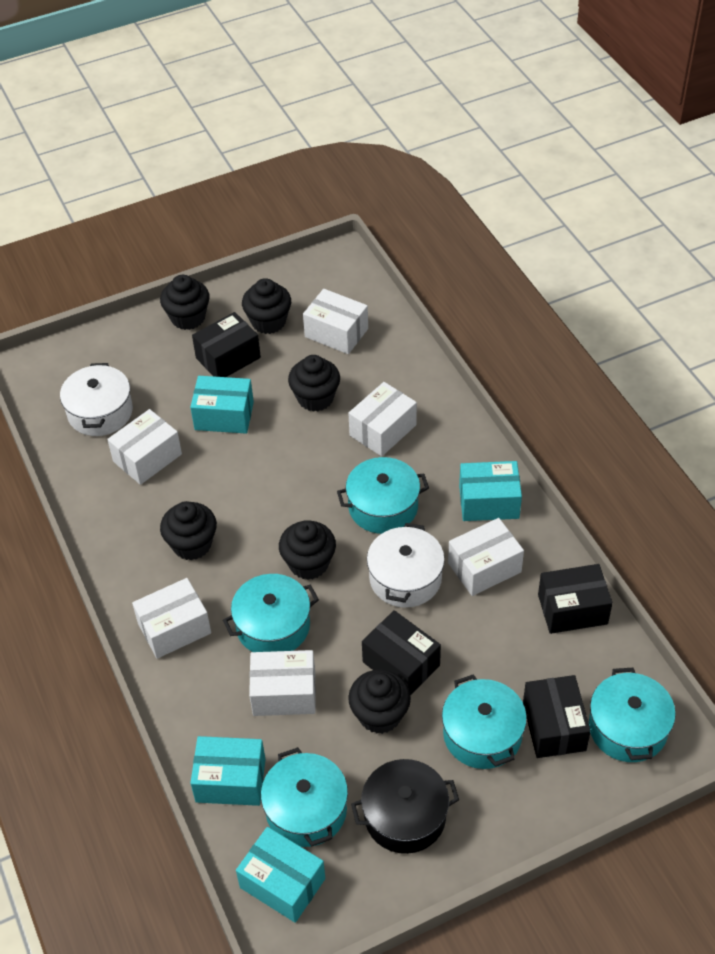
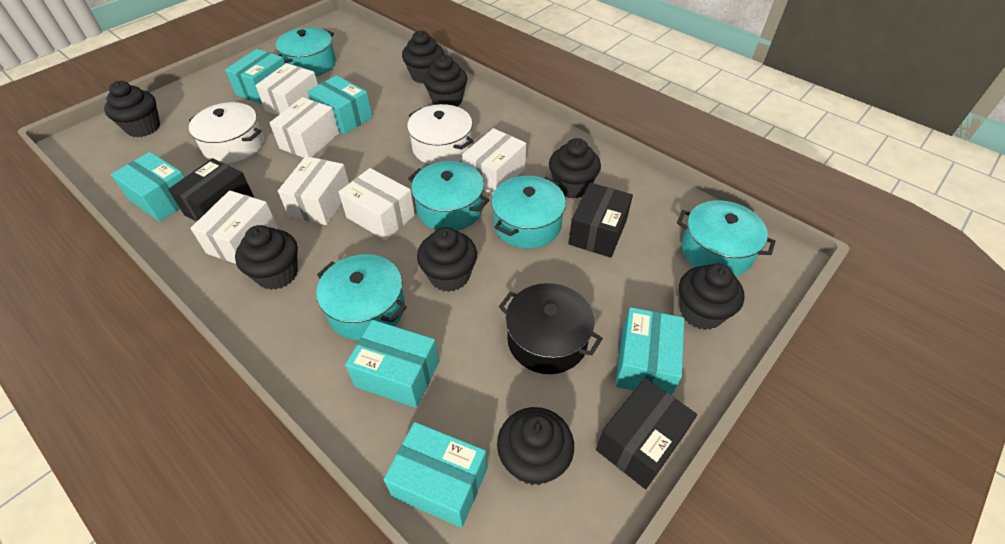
black box: 4 -> 3
black cupcake: 6 -> 8
turquoise box: 4 -> 6

